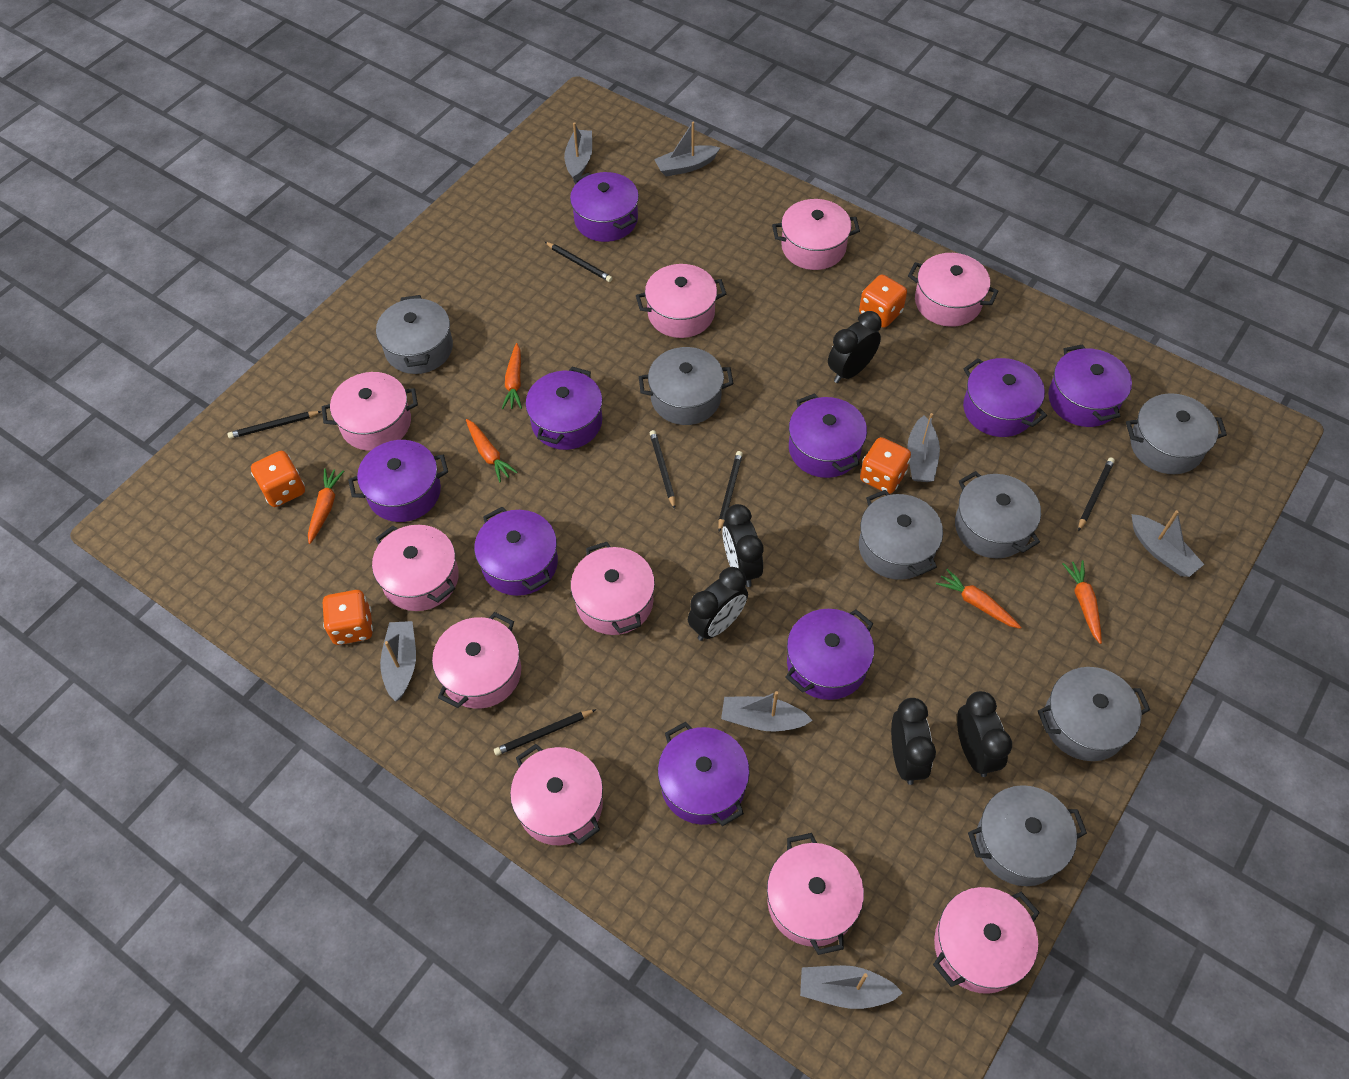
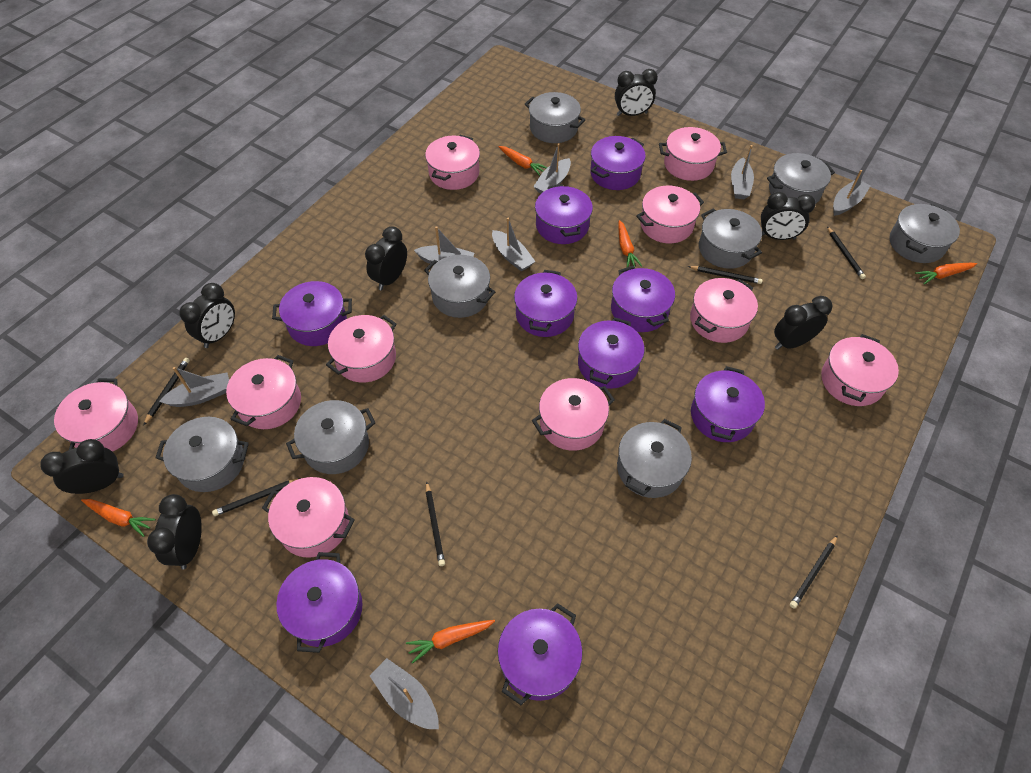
black clock: 5 -> 7
grey pot: 7 -> 8
orange dice: 4 -> 0

